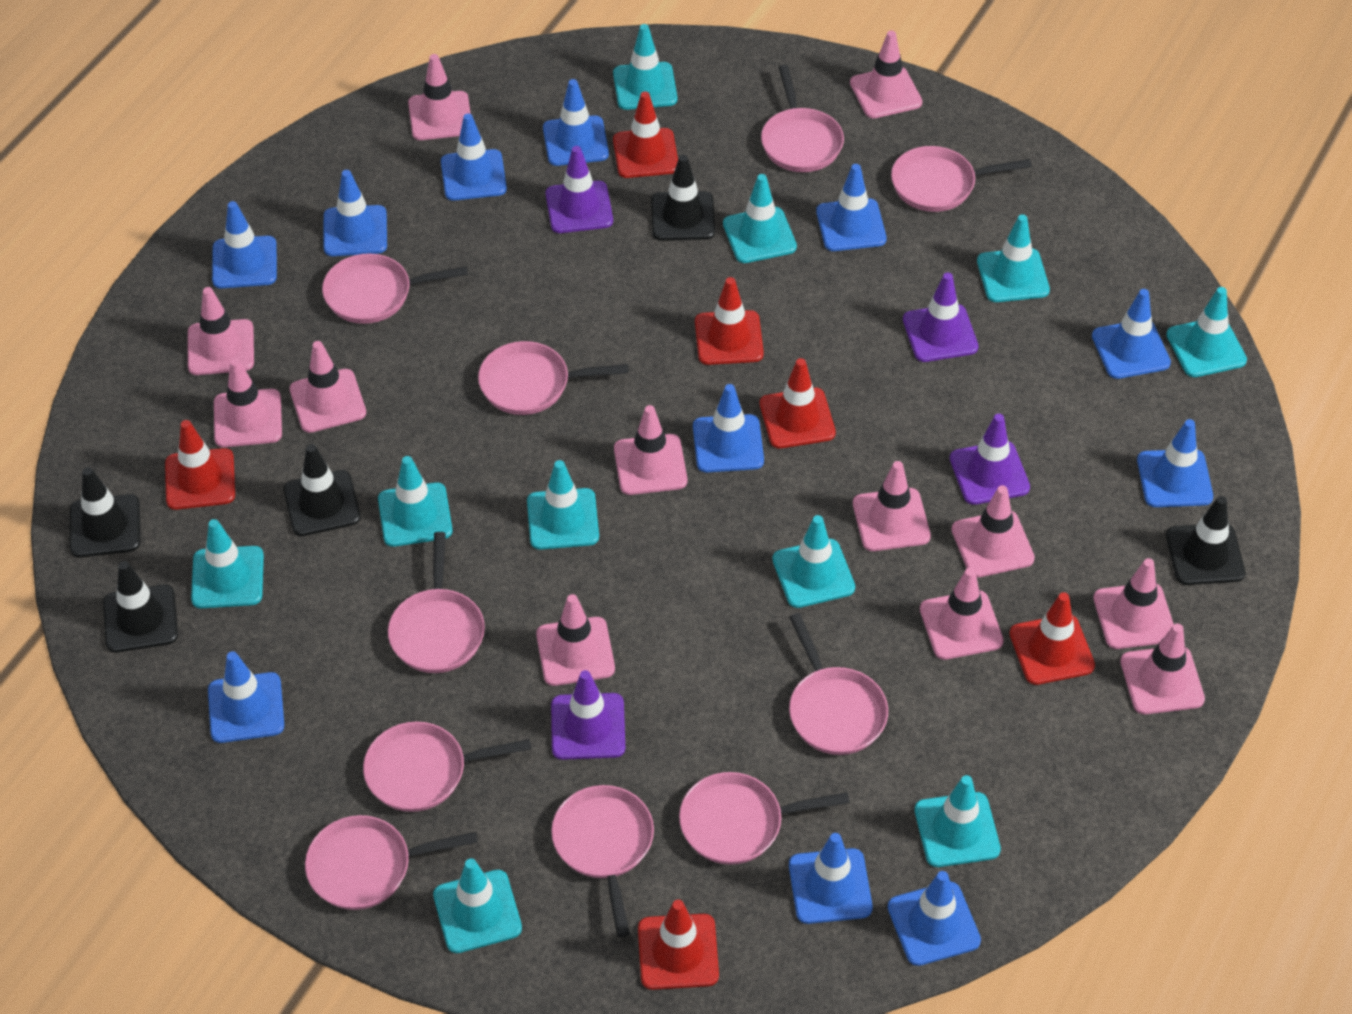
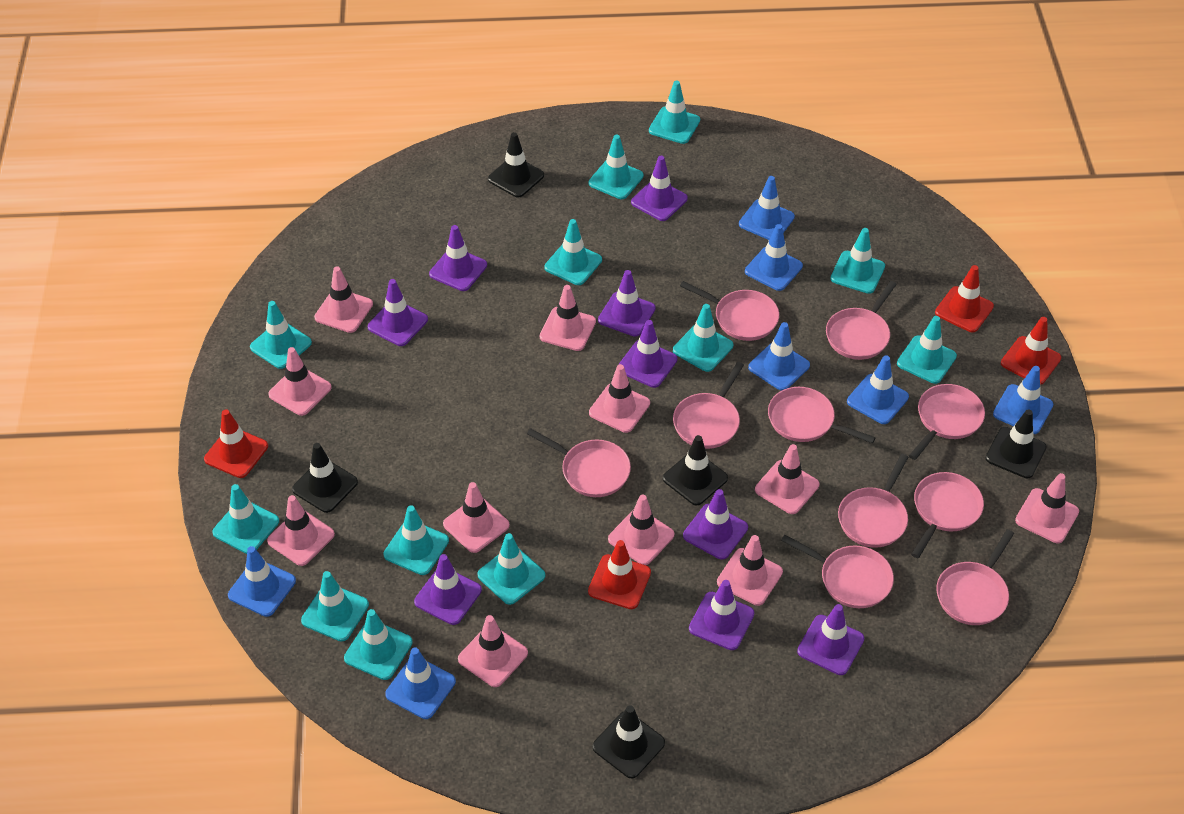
blue traffic cone: 11 -> 7
pink traffic cone: 12 -> 11
purple traffic cone: 4 -> 9
red traffic cone: 6 -> 4
turquoise traffic cone: 10 -> 12

